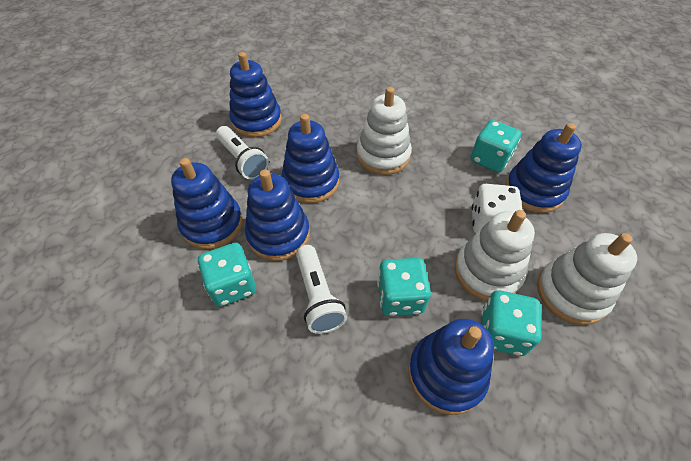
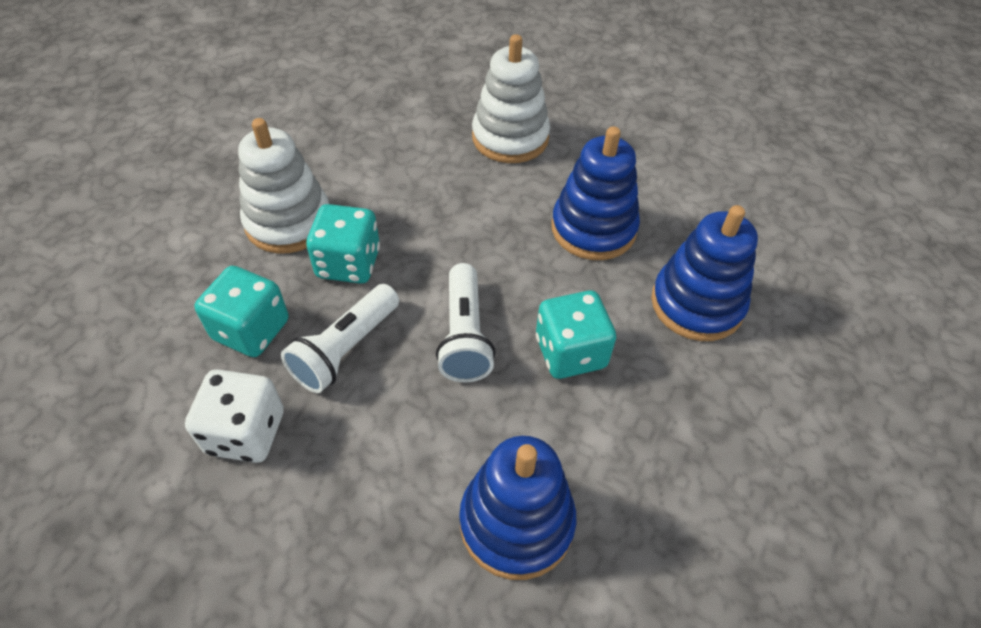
blue stacking toy: 6 -> 3
turquoise dice: 4 -> 3
white stacking toy: 3 -> 2

